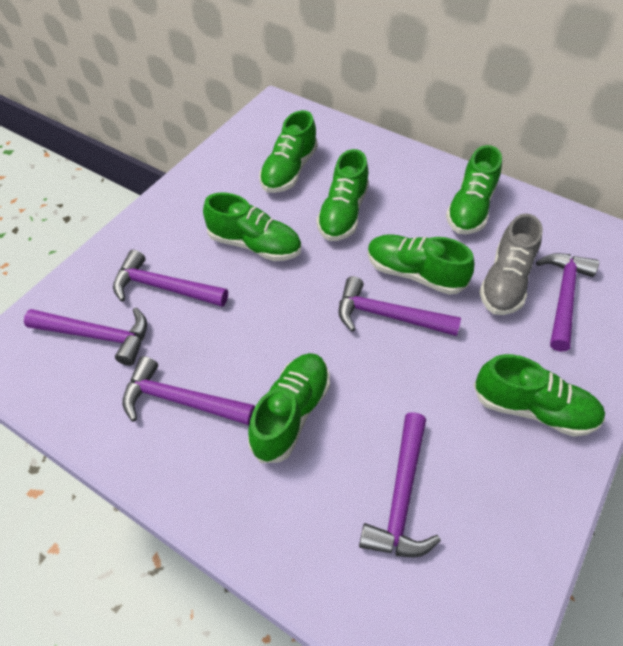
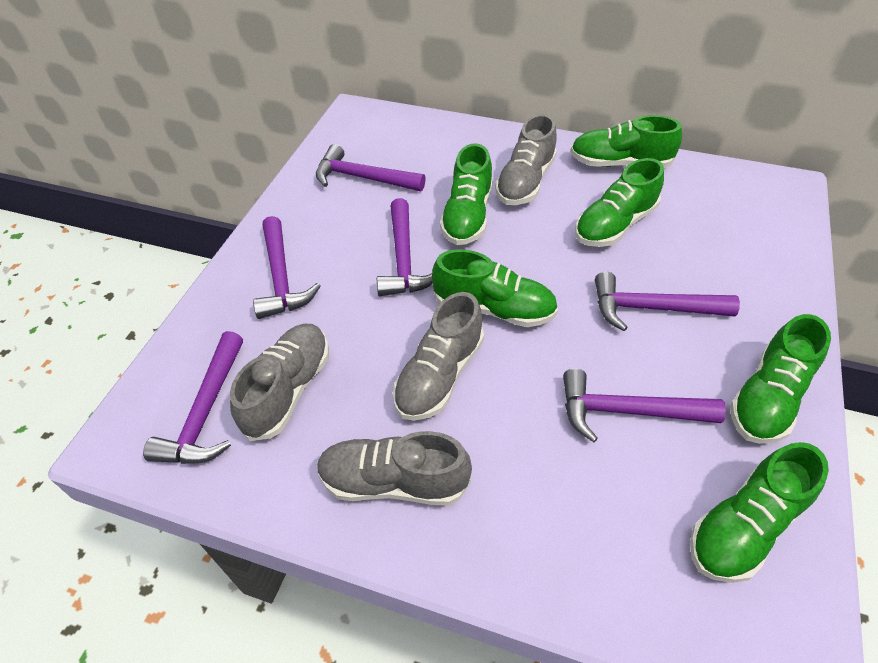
green shoe: 7 -> 6
grey shoe: 1 -> 4

